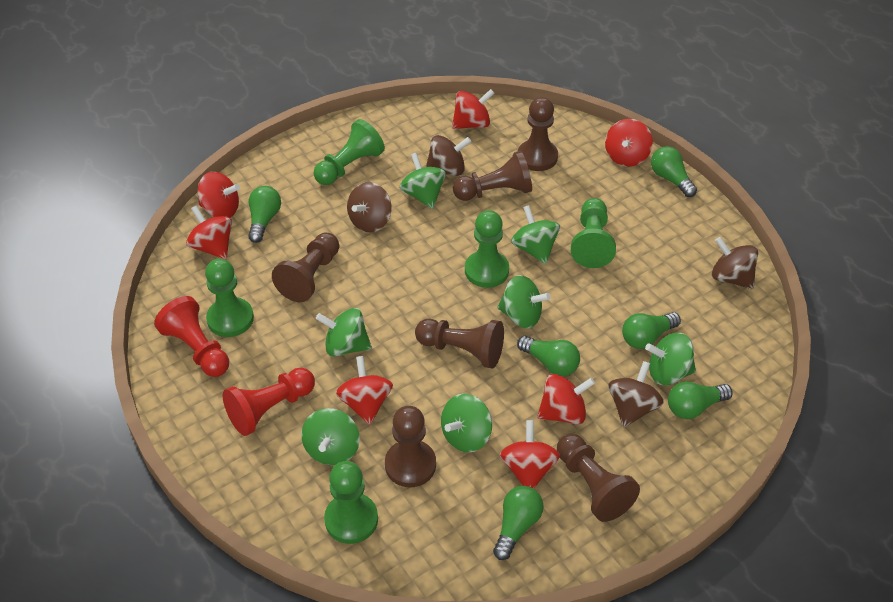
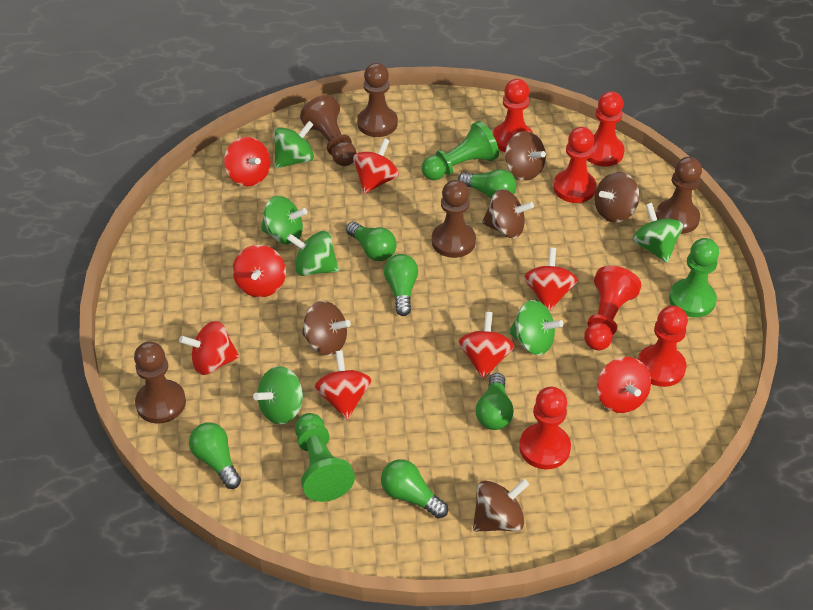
brown pawn: 6 -> 5
brown spinning top: 4 -> 5
green pawn: 5 -> 3
green spinning top: 7 -> 6
red pawn: 2 -> 6
red spinning top: 7 -> 8

